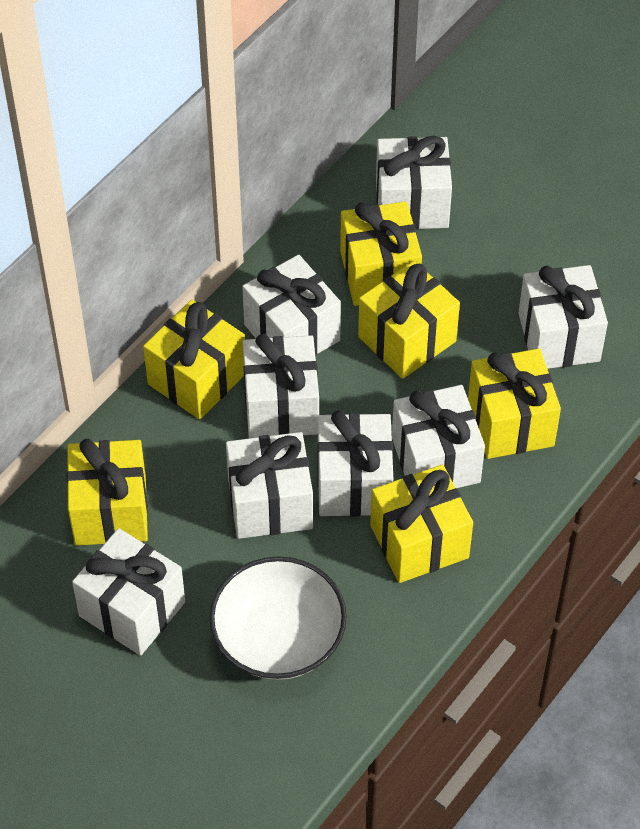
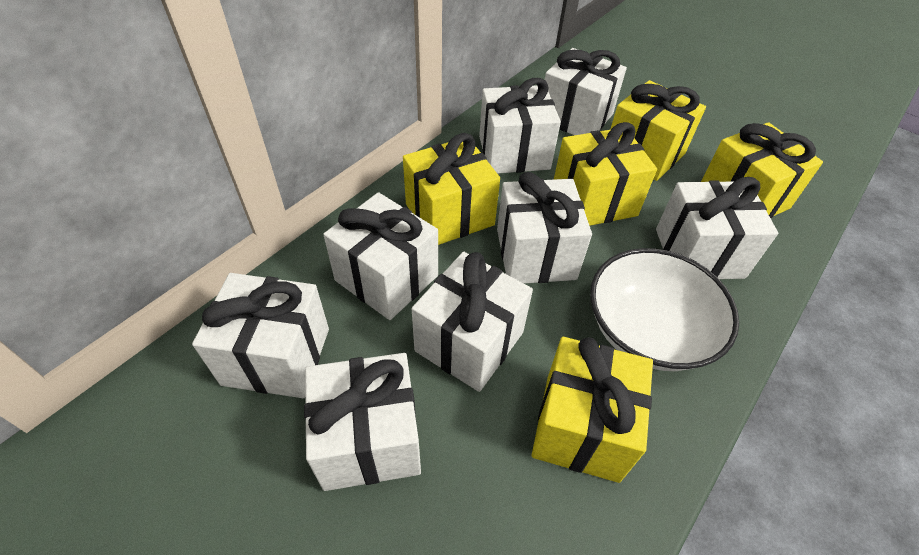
yellow gift: 6 -> 5

